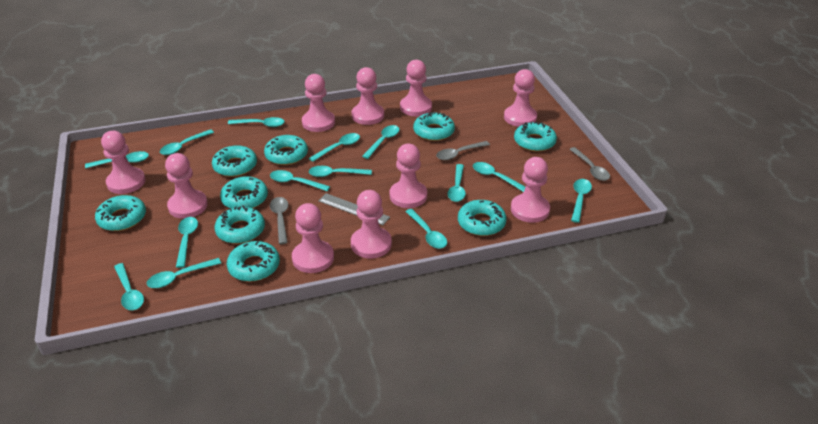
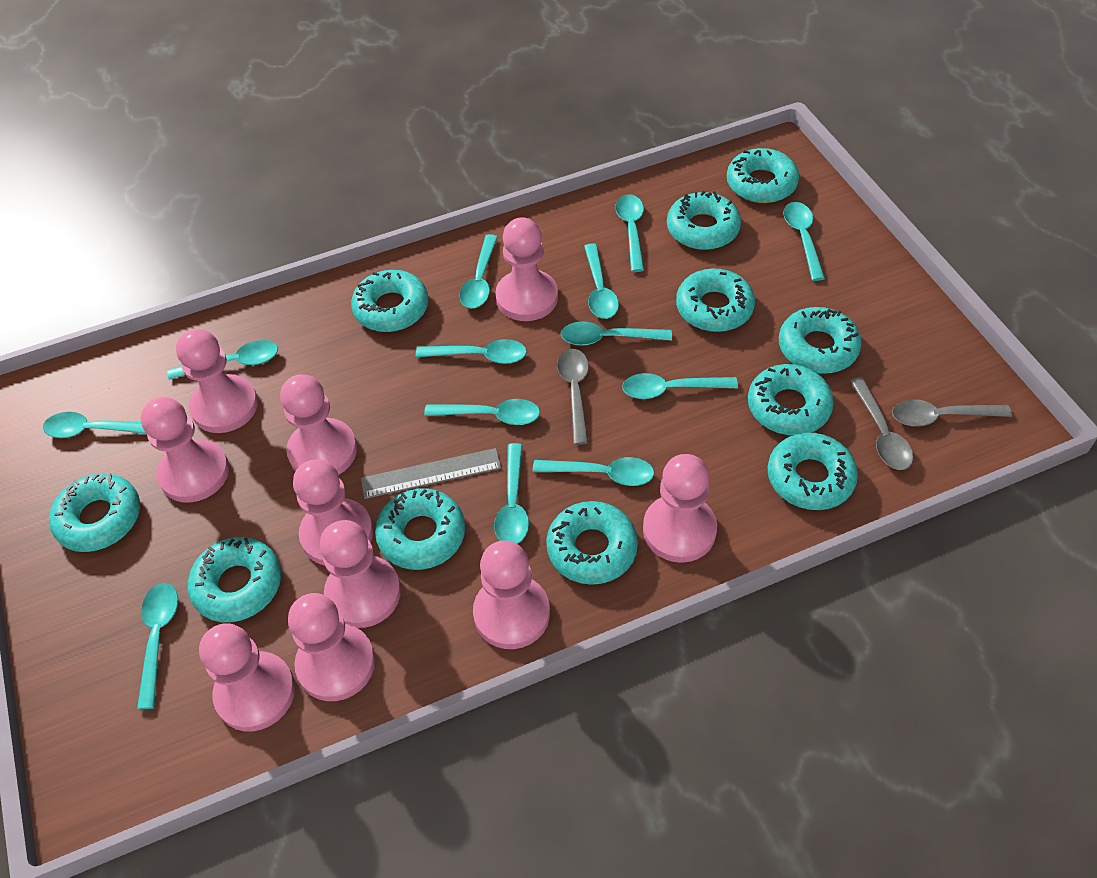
turquoise donut: 9 -> 11
turquoise spoon: 14 -> 13

